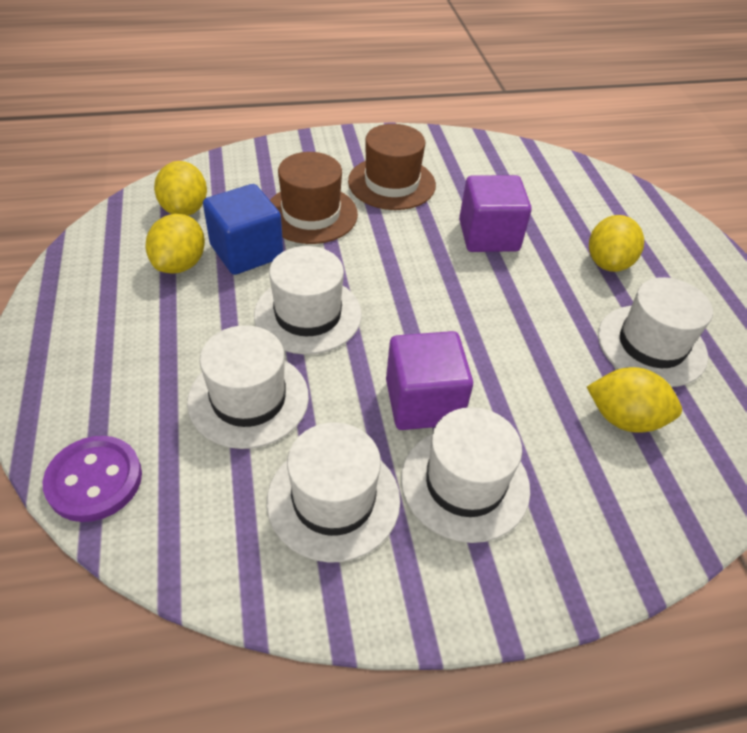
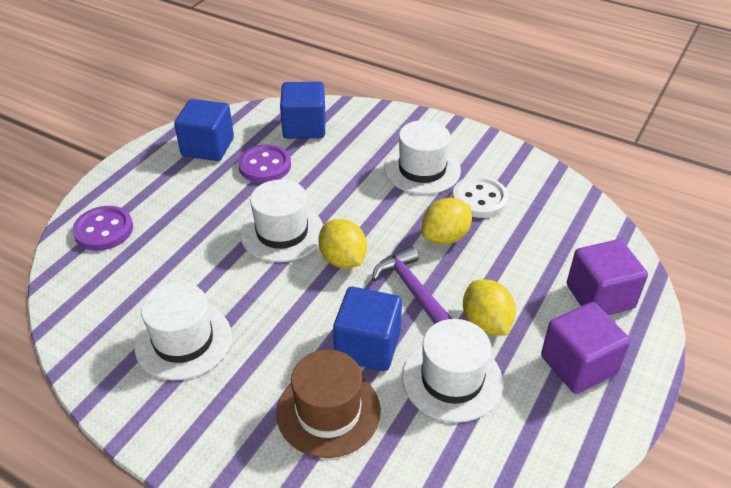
blue cube: 1 -> 3
brown hat: 2 -> 1
purple button: 1 -> 2
purple hammer: 0 -> 1
white button: 0 -> 1
white hat: 5 -> 4
yellow lemon: 4 -> 3

